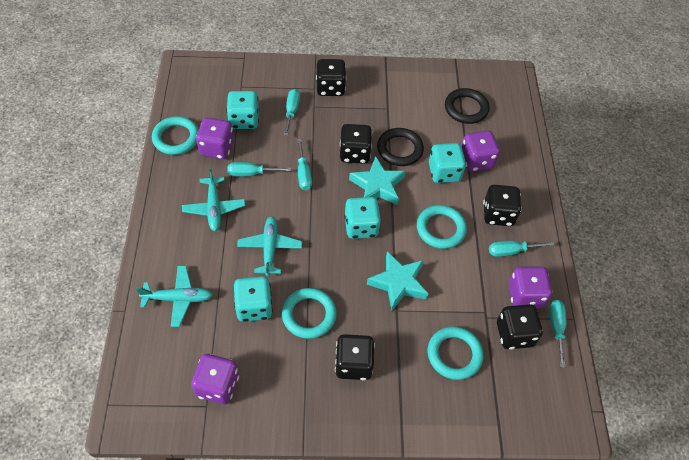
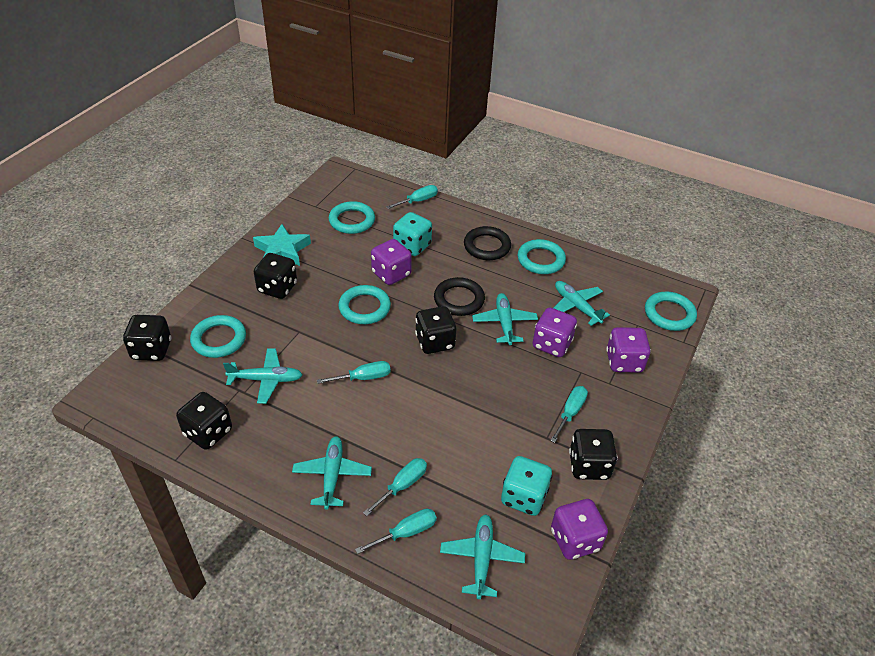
turquoise dice: 4 -> 2
turquoise plane: 3 -> 5
turquoise ring: 4 -> 5
turquoise star: 2 -> 1

